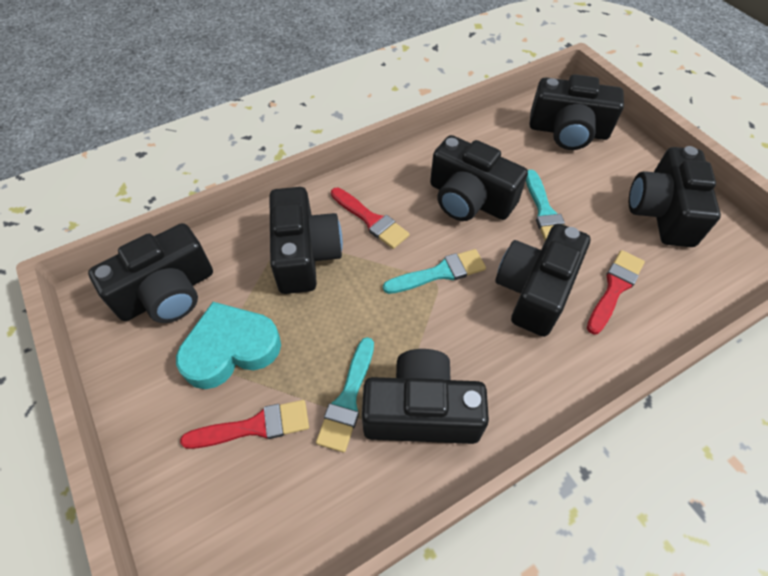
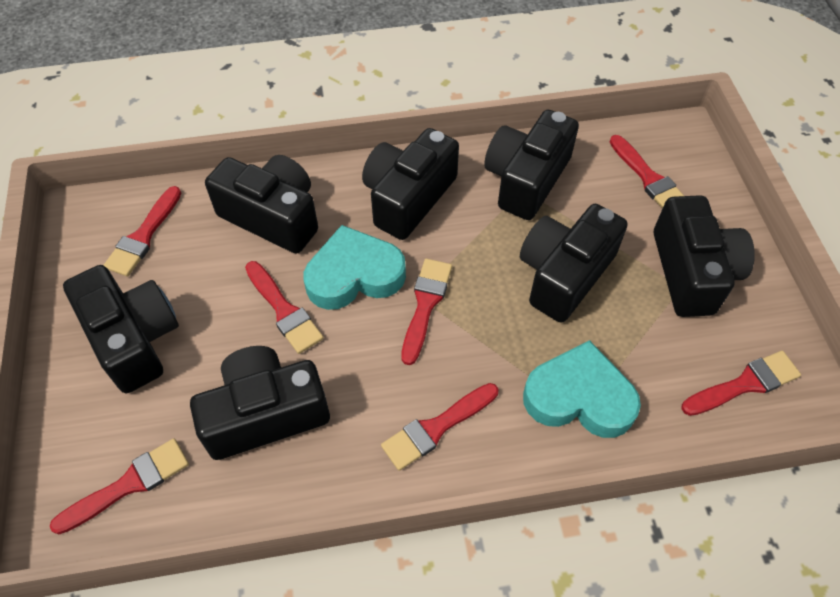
red brush: 3 -> 7
turquoise brush: 3 -> 0
turquoise heart: 1 -> 2

